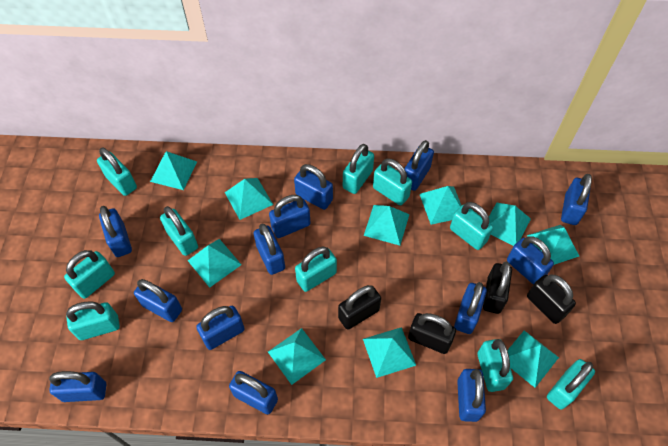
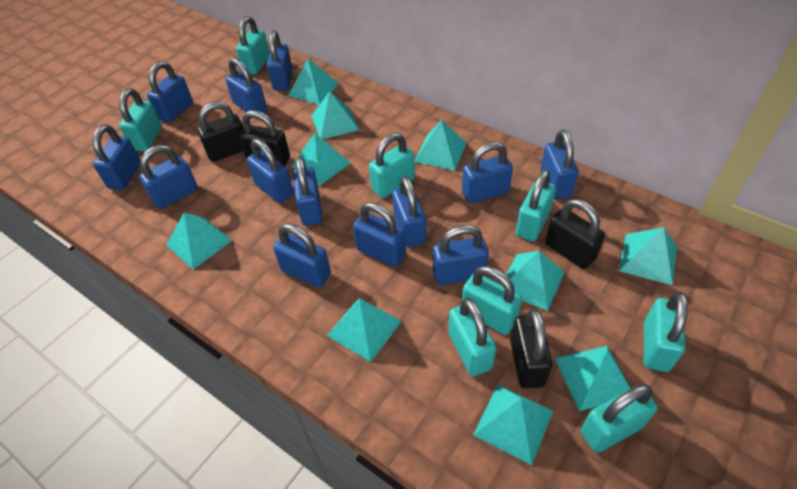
turquoise padlock: 10 -> 8

